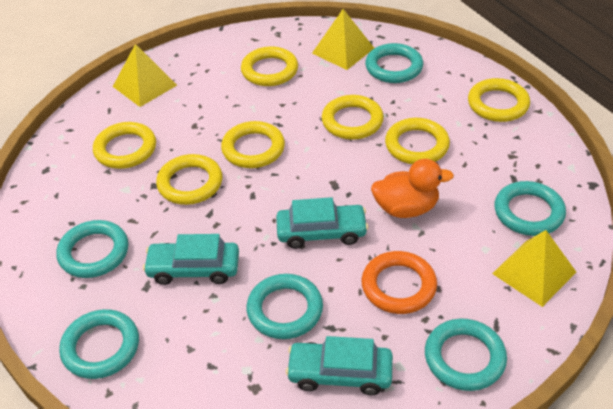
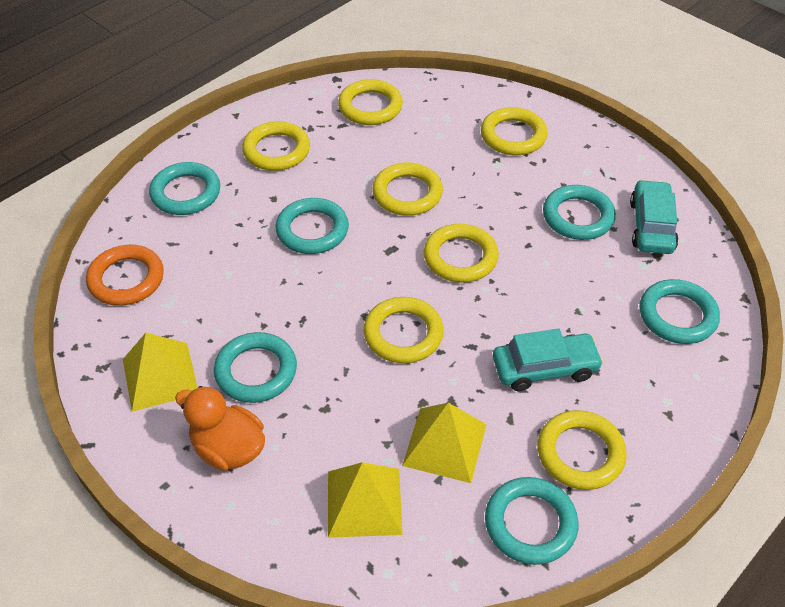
turquoise car: 3 -> 2

